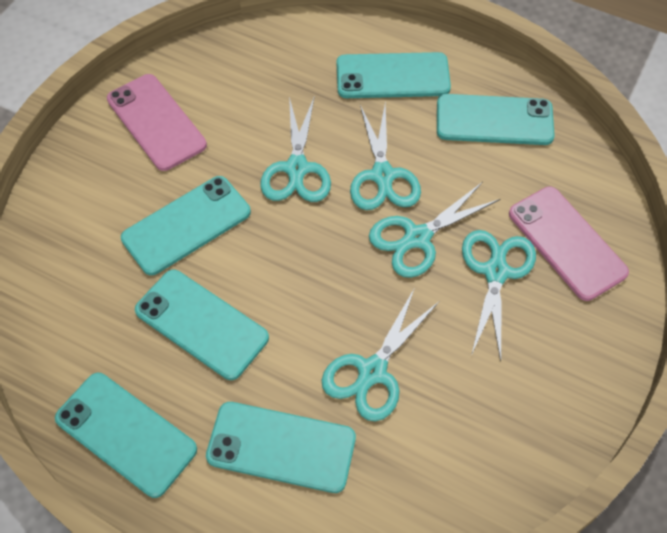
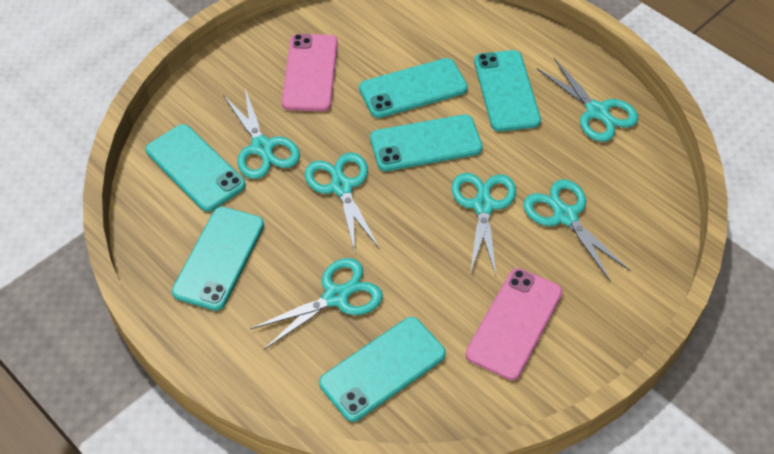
turquoise scissors: 5 -> 6

